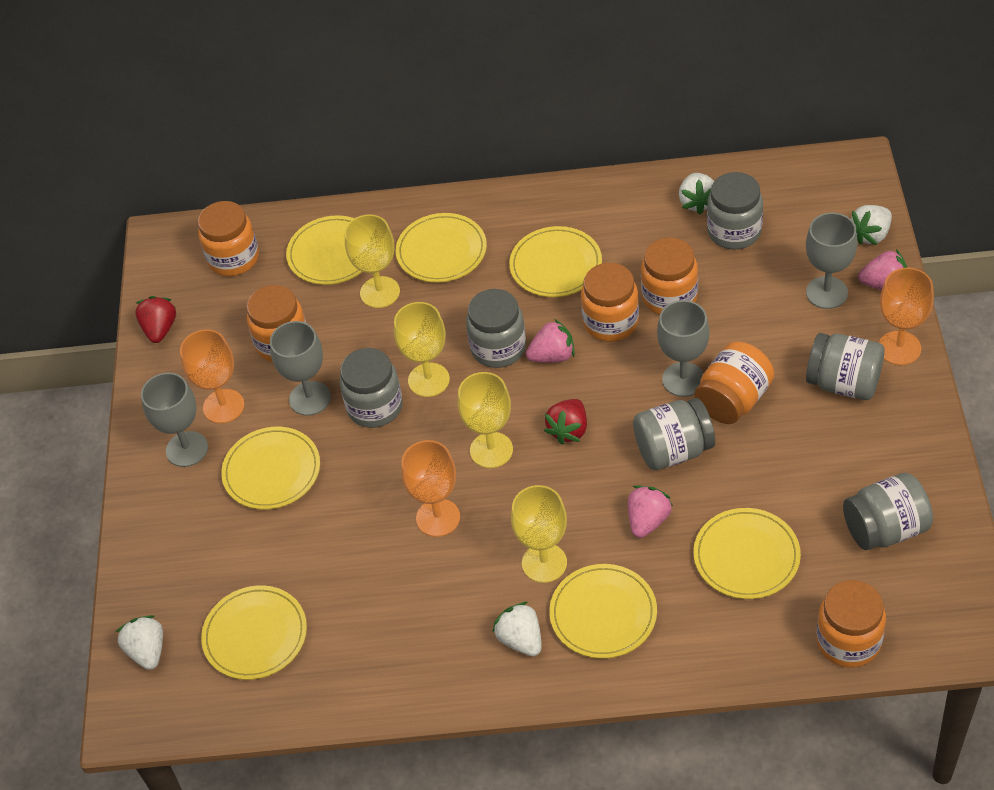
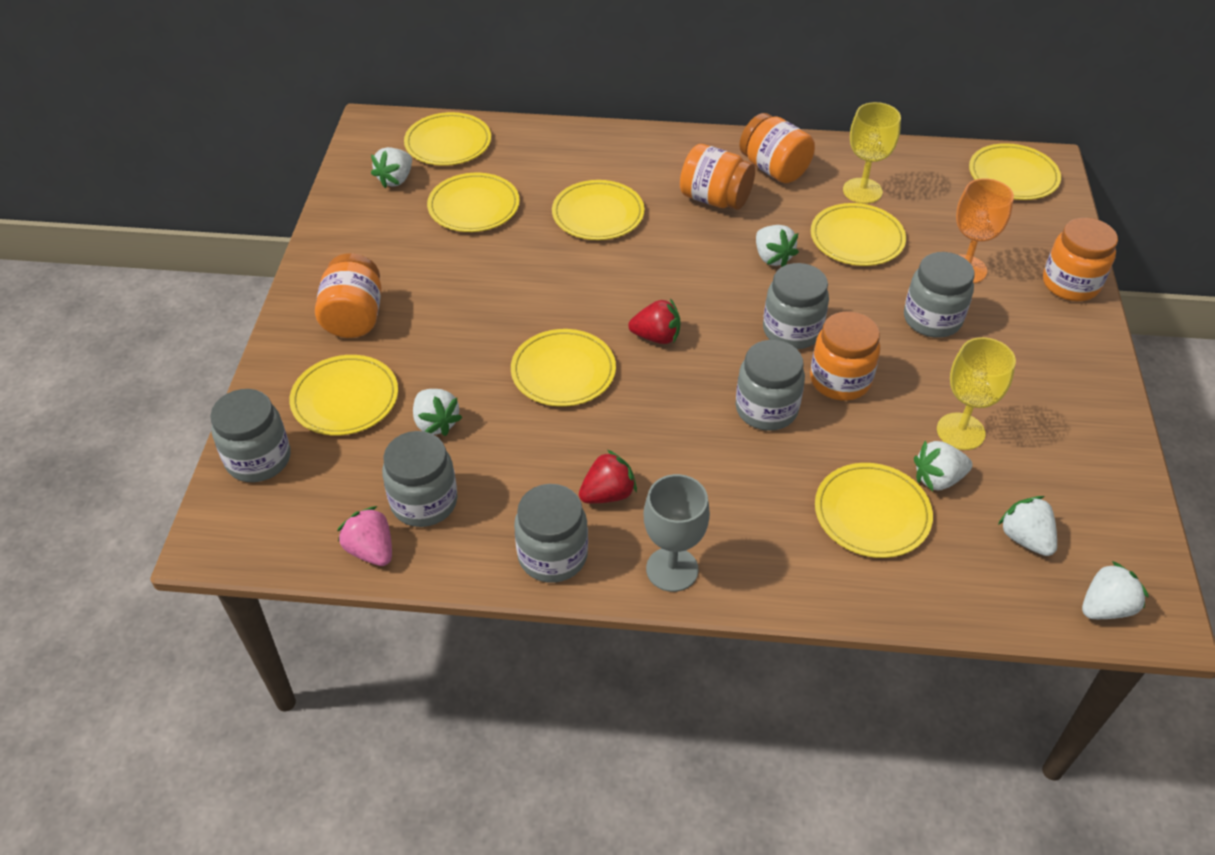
grey goblet: 4 -> 1
orange goblet: 3 -> 1
orange jar: 6 -> 5
pink strawberry: 3 -> 1
white strawberry: 4 -> 6
yellow goblet: 4 -> 2
yellow plate: 7 -> 8

